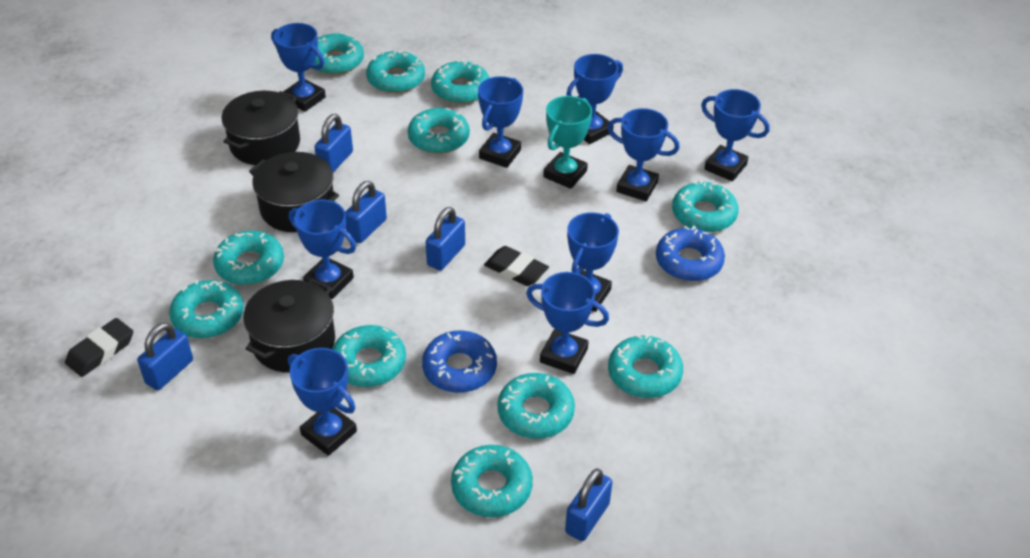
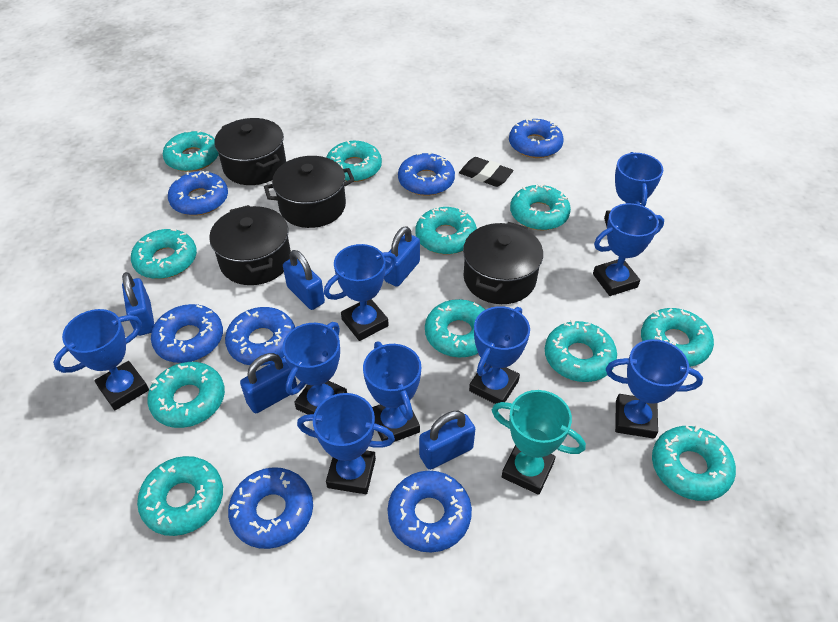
black eraser: 2 -> 1
black pot: 3 -> 4
blue donut: 2 -> 7

